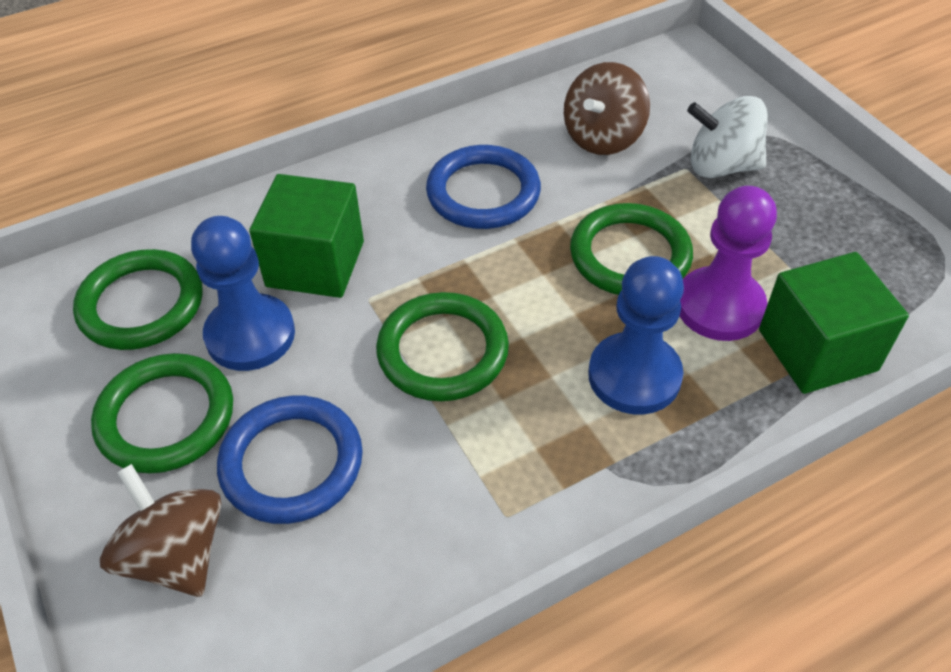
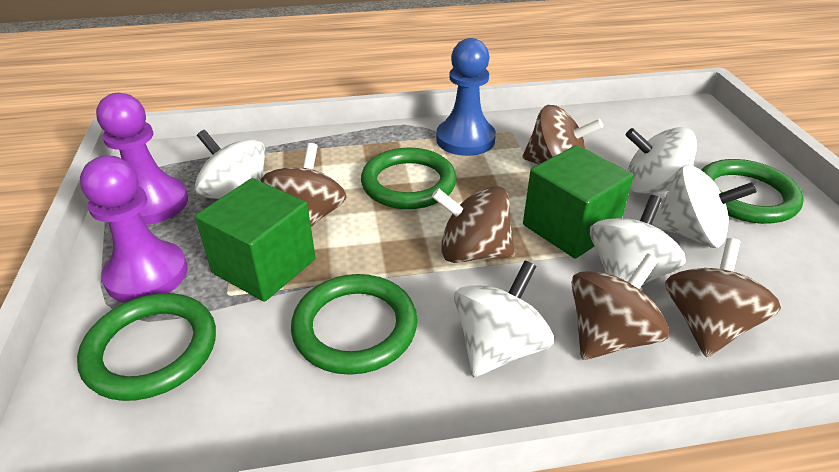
blue pawn: 2 -> 1
blue ring: 2 -> 0
brown spinning top: 2 -> 5
purple pawn: 1 -> 2
white spinning top: 1 -> 5

